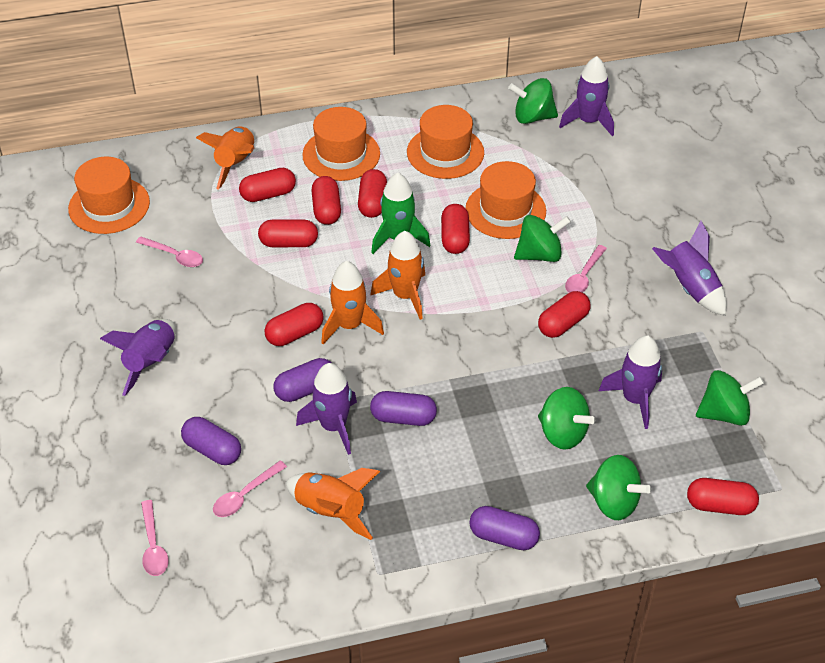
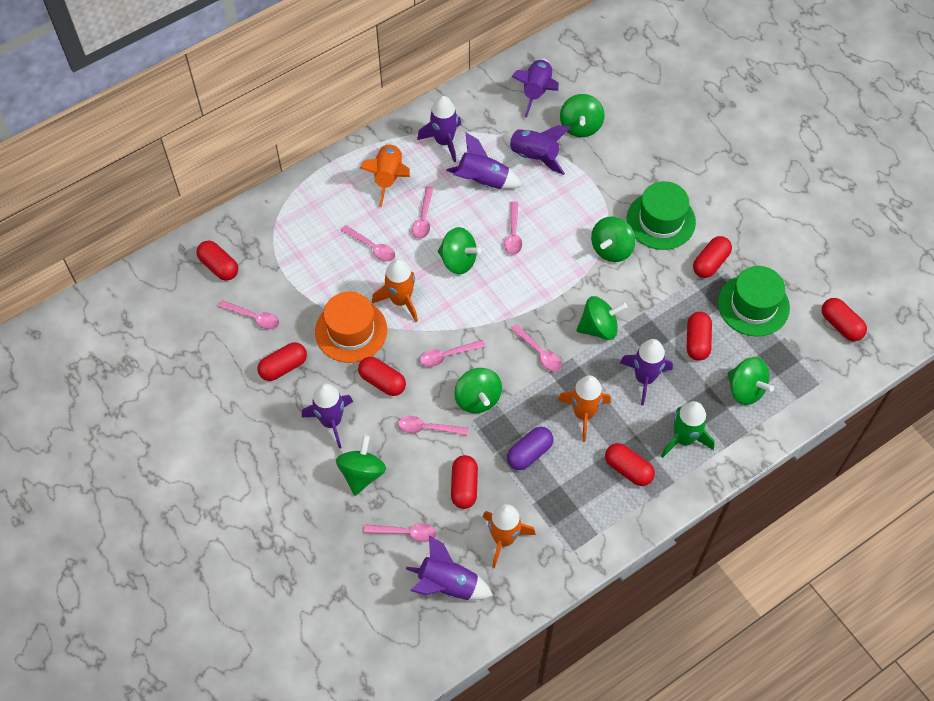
green hat: 0 -> 2
green spinning top: 5 -> 7
orange hat: 4 -> 1
pink spoon: 4 -> 8
purple capsule: 4 -> 1
purple rocket: 5 -> 7

